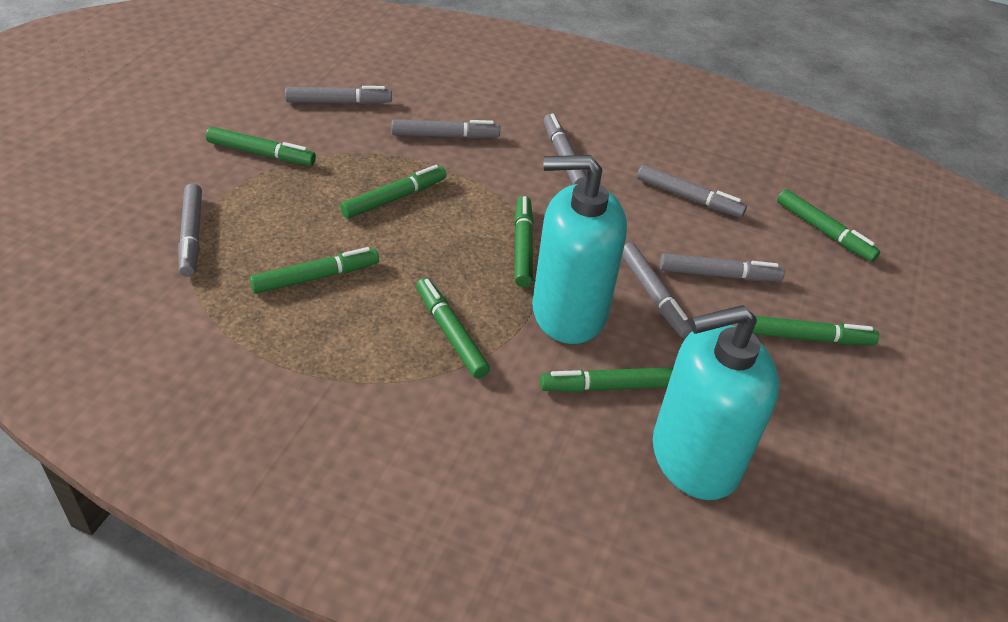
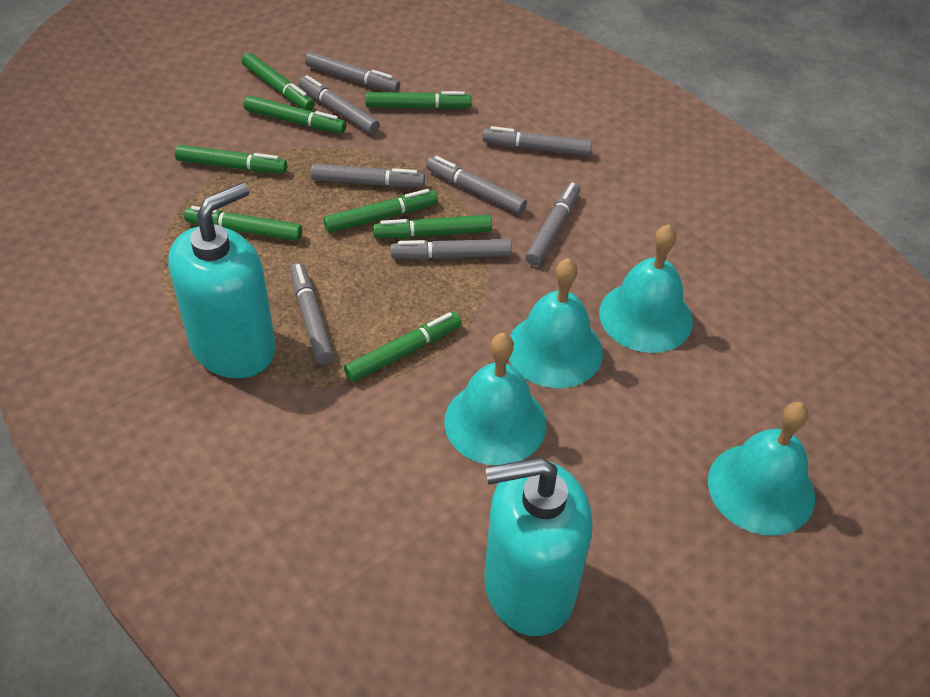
grey marker: 7 -> 8
turquoise bell: 0 -> 4

